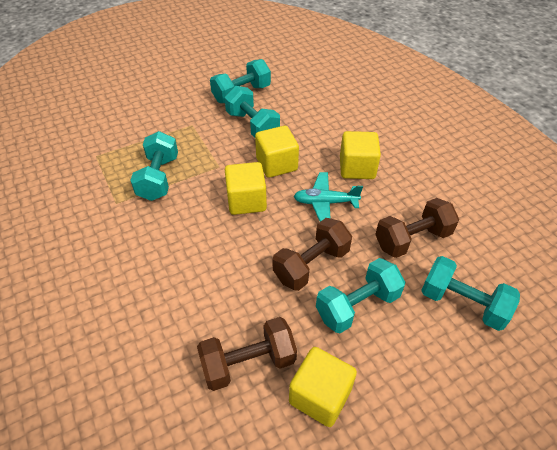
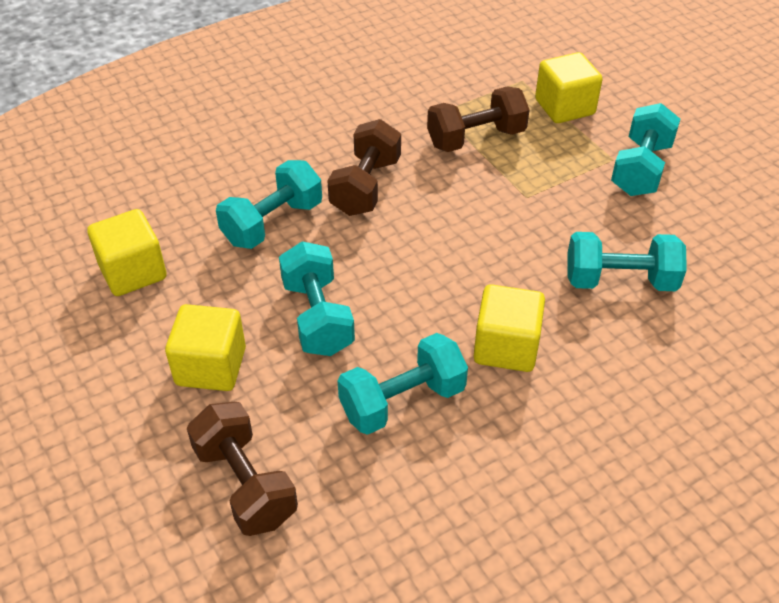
turquoise plane: 1 -> 0

